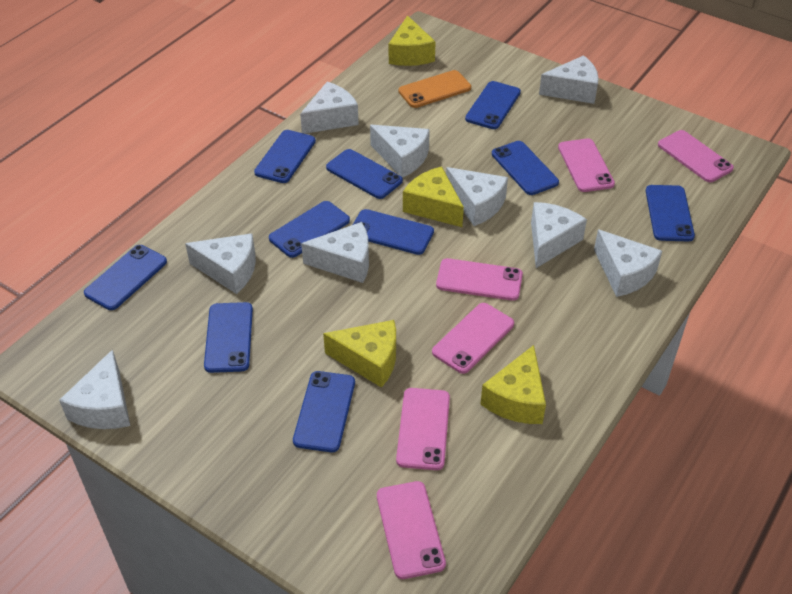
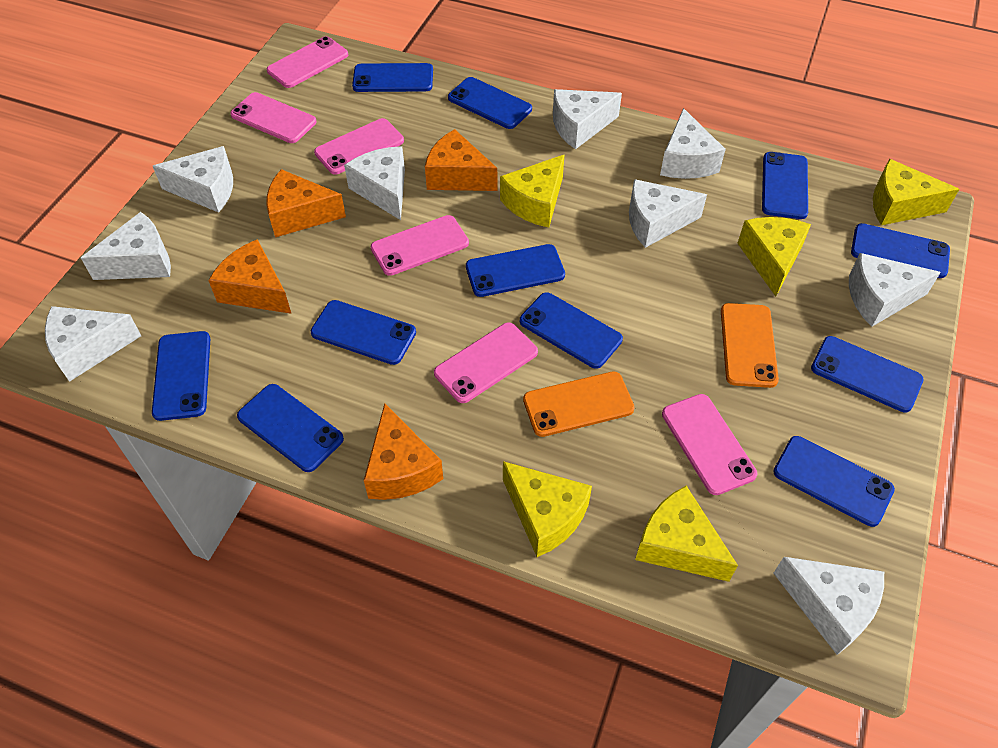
blue phone: 10 -> 11
orange cheese: 0 -> 4
orange phone: 1 -> 2
yellow cheese: 4 -> 5

